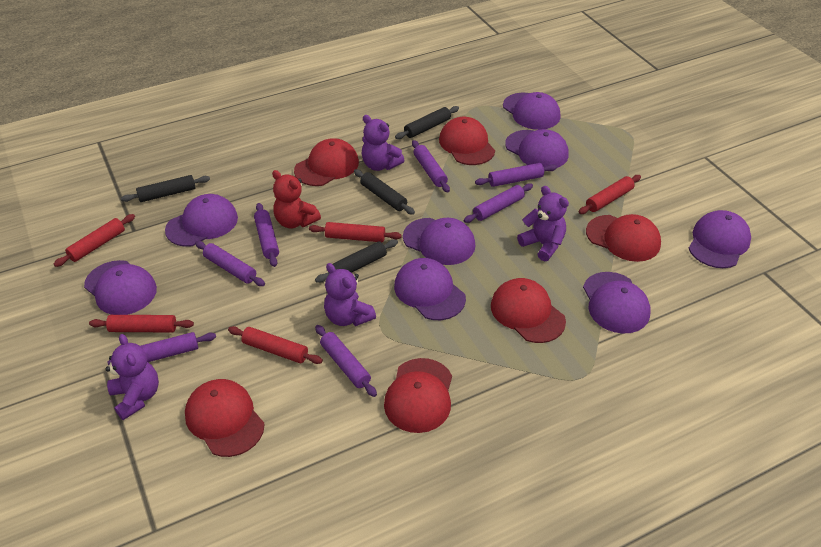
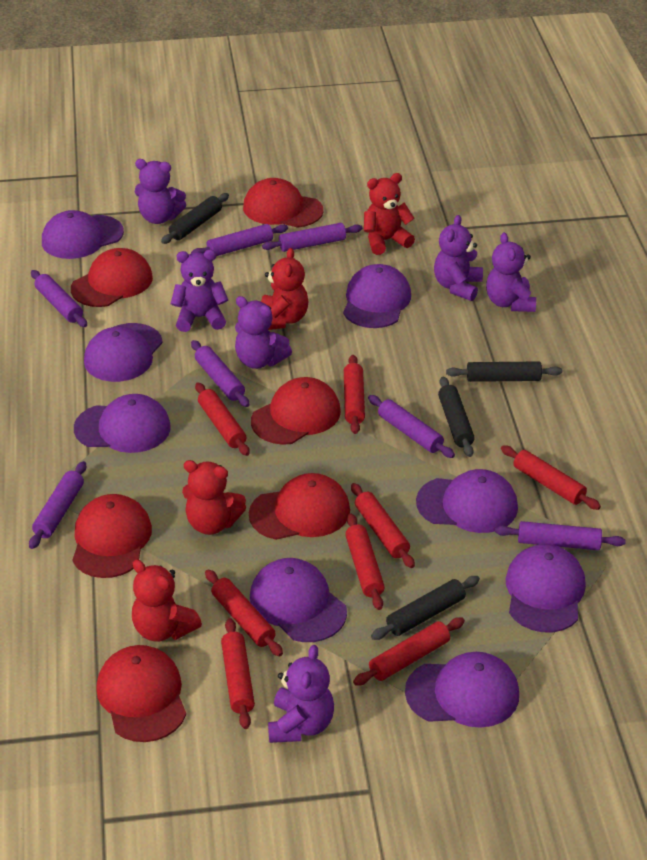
purple teddy bear: 4 -> 6
red rolling pin: 5 -> 8
red teddy bear: 1 -> 4

